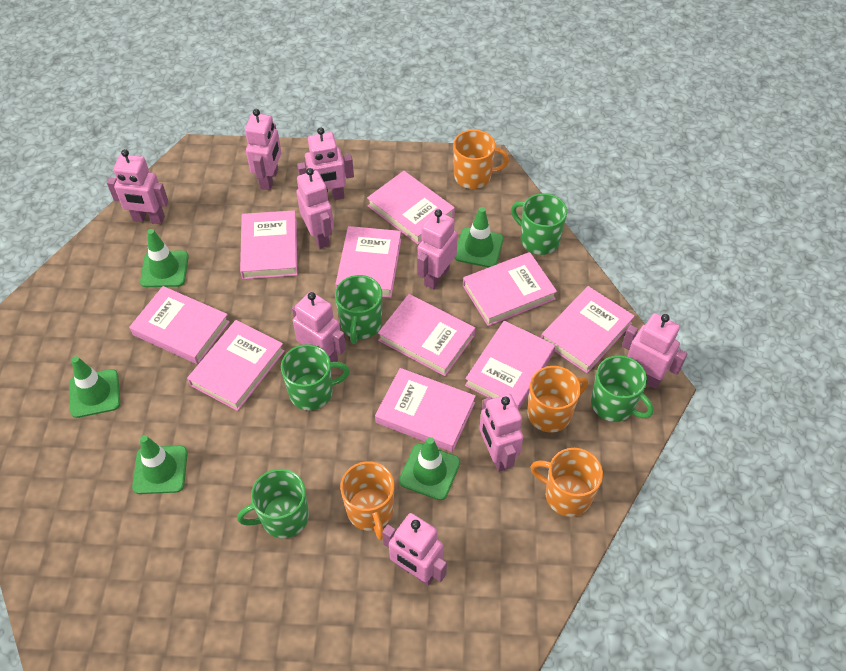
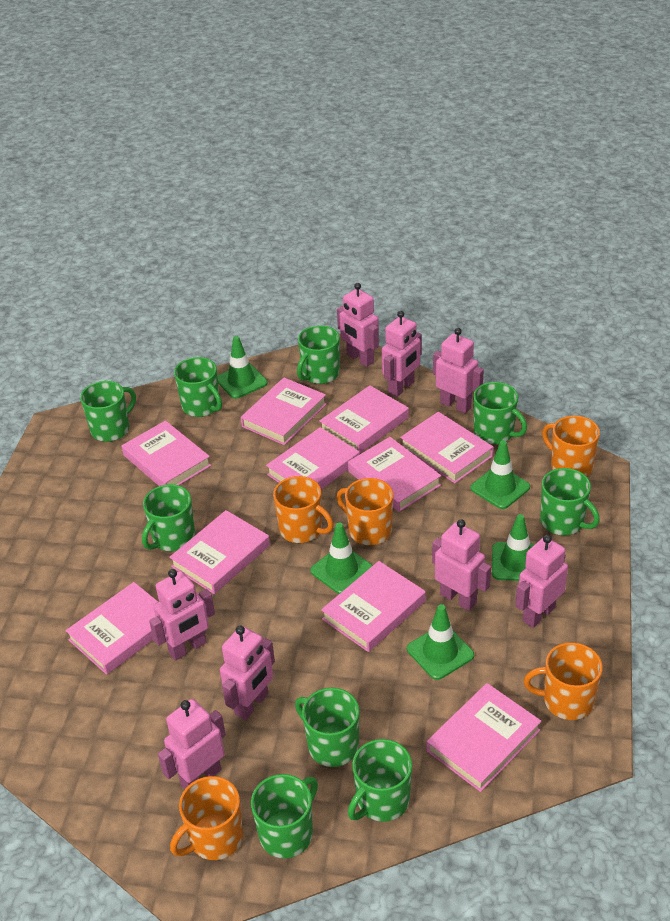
green mug: 5 -> 9
orange mug: 4 -> 5
pink robot: 9 -> 8

